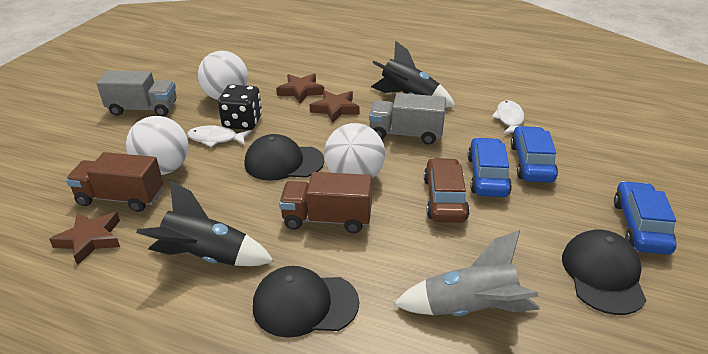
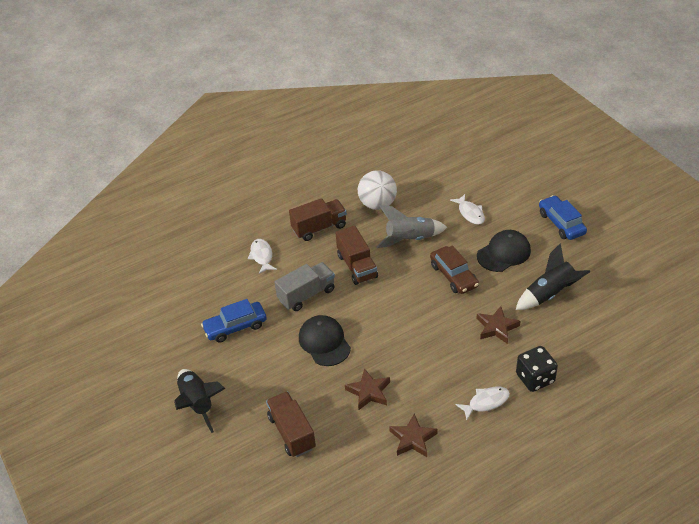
black cap: 3 -> 2
blue car: 3 -> 2
brown truck: 2 -> 3
grey truck: 2 -> 1
white ball: 3 -> 1
white fish: 2 -> 3

